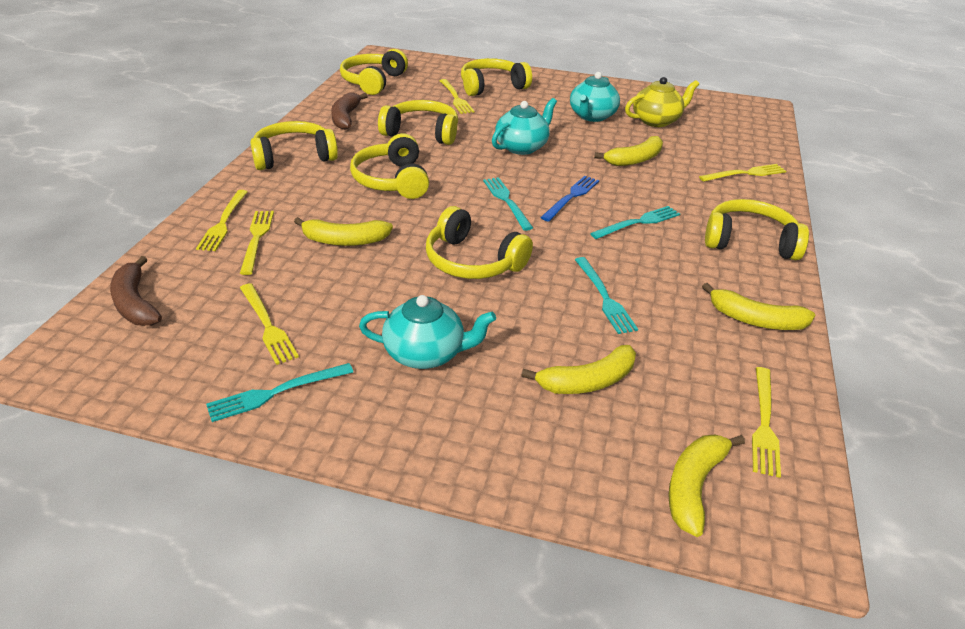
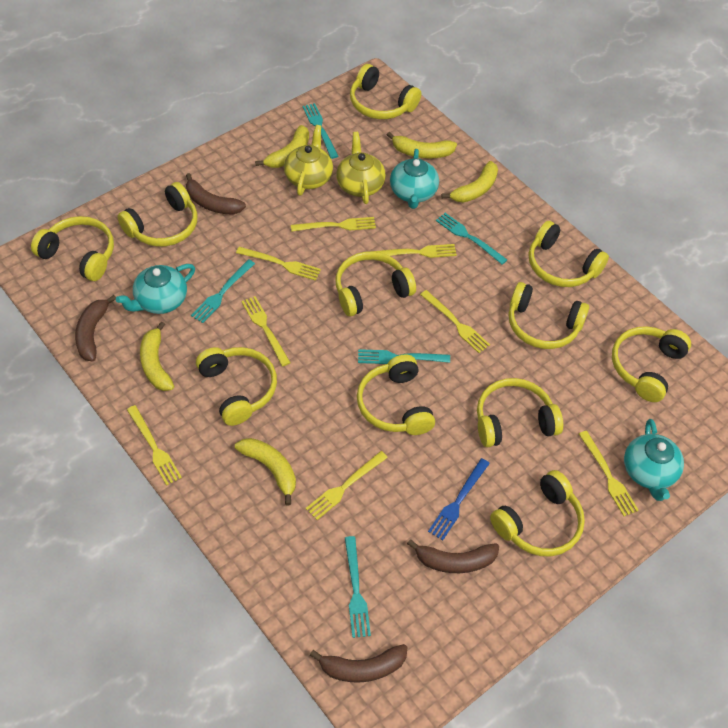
brown banana: 2 -> 4
turquoise fork: 4 -> 5
yellow fork: 6 -> 8
yellow headphones: 7 -> 11
yellow teapot: 1 -> 2

